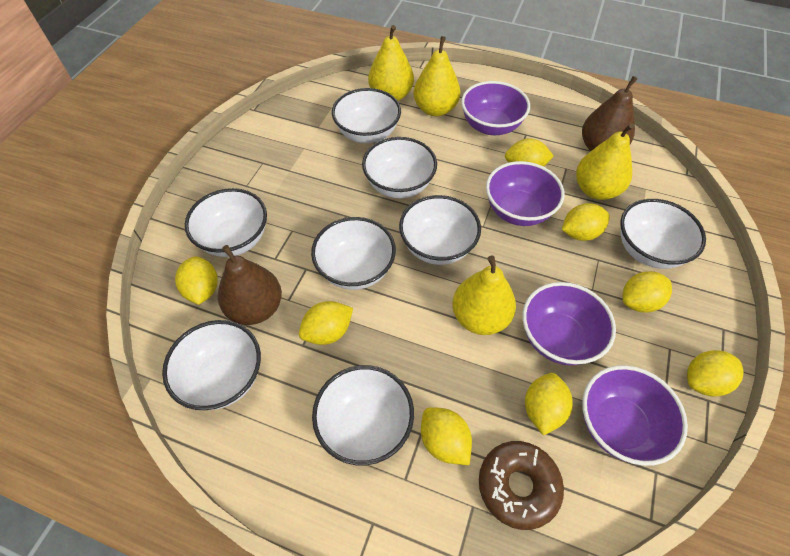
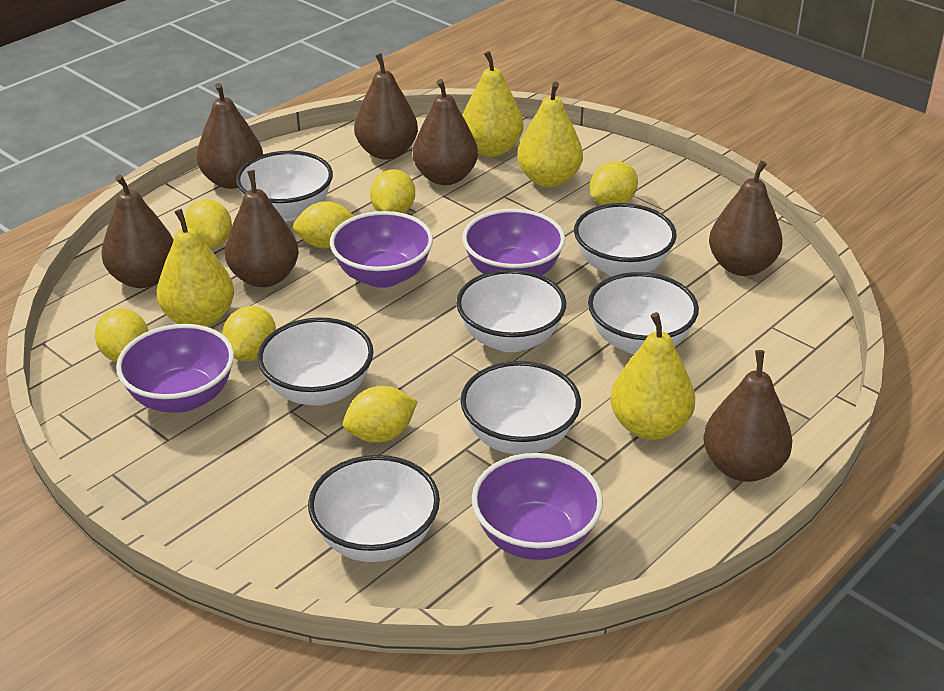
brown donut: 1 -> 0
brown pear: 2 -> 7
white bowl: 8 -> 7
yellow lemon: 8 -> 7

